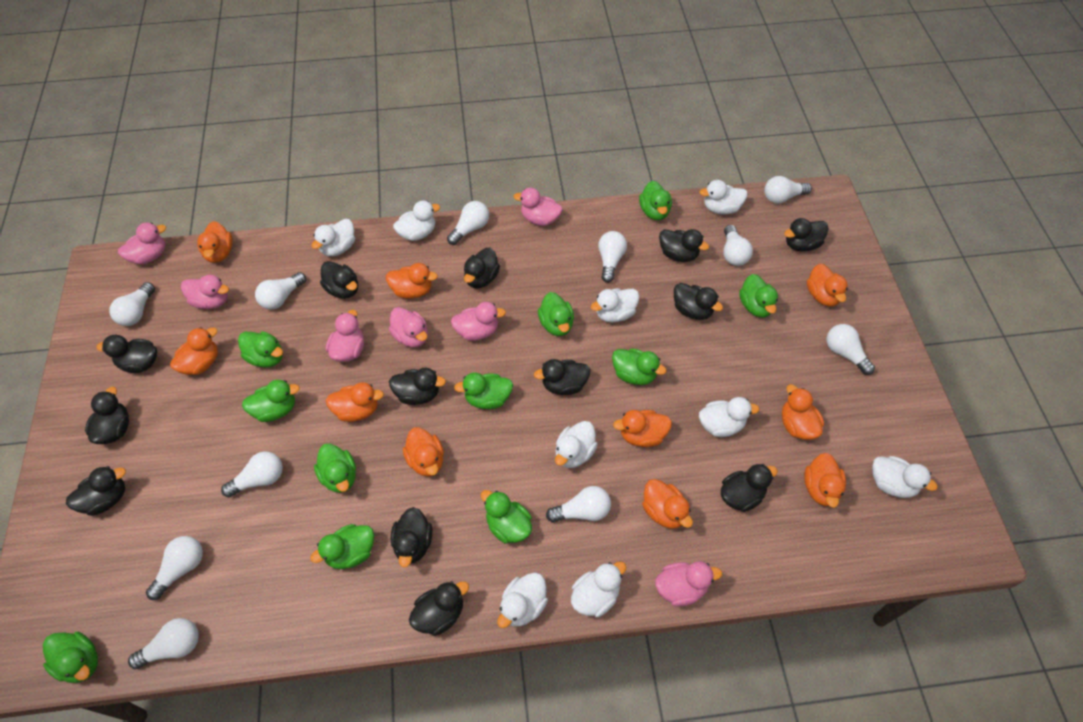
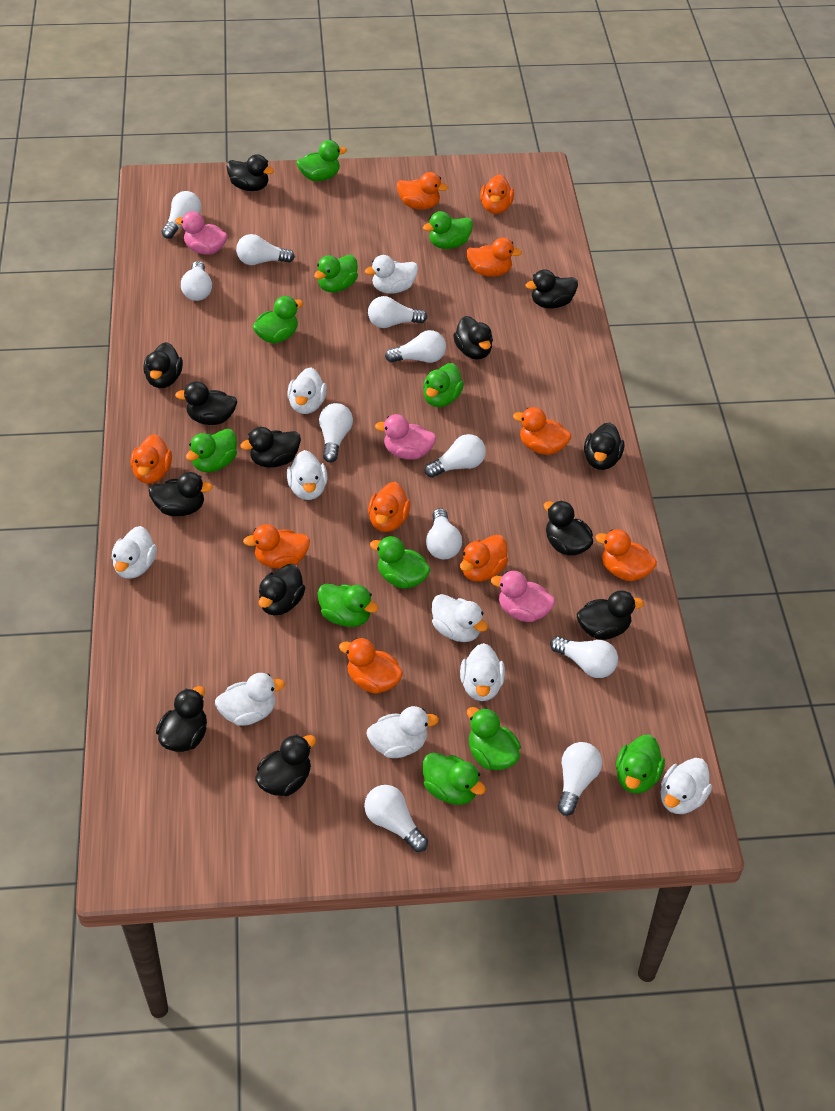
pink duck: 7 -> 3

